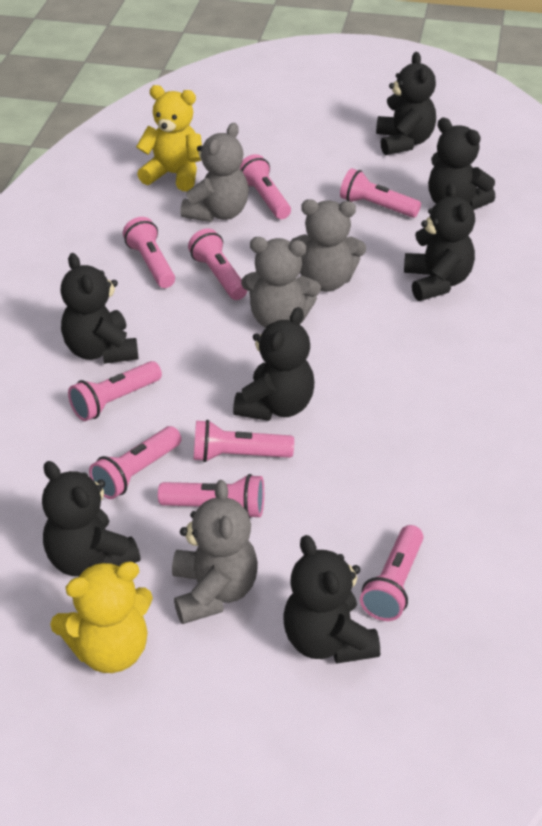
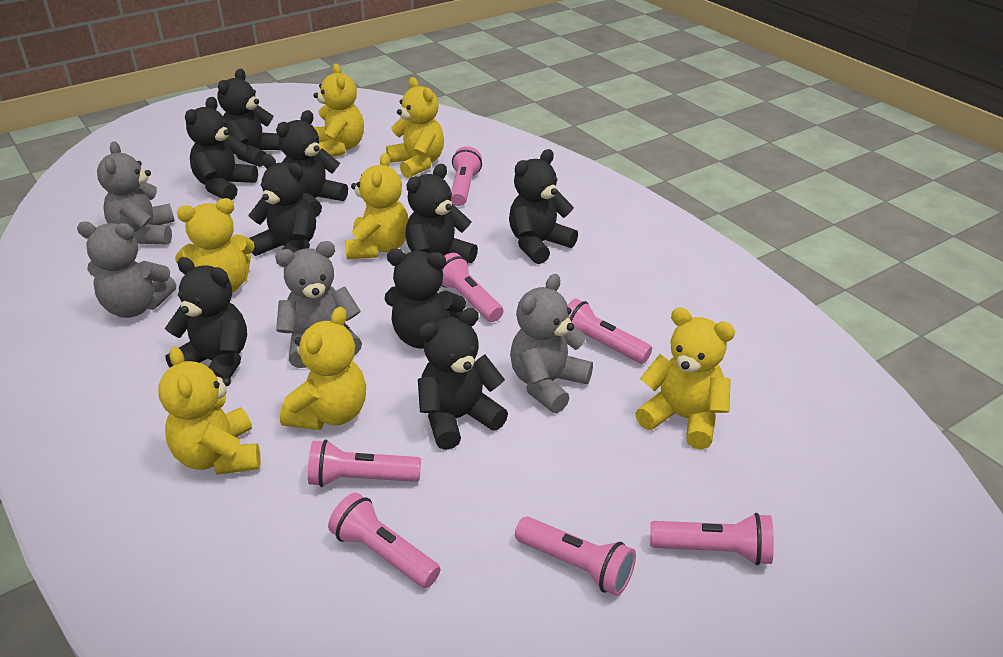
black teddy bear: 7 -> 9
pink flashlight: 9 -> 7
yellow teddy bear: 2 -> 7

